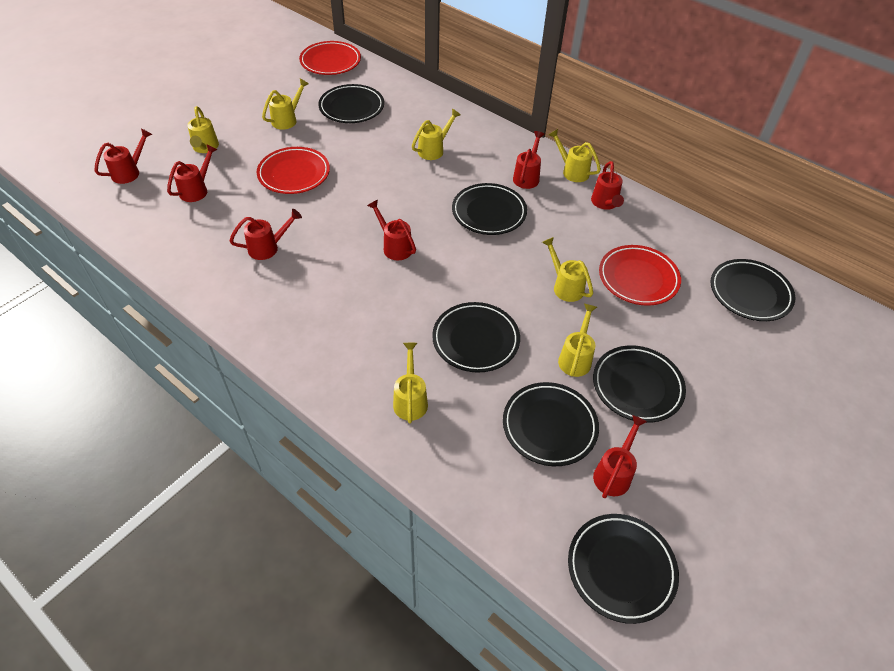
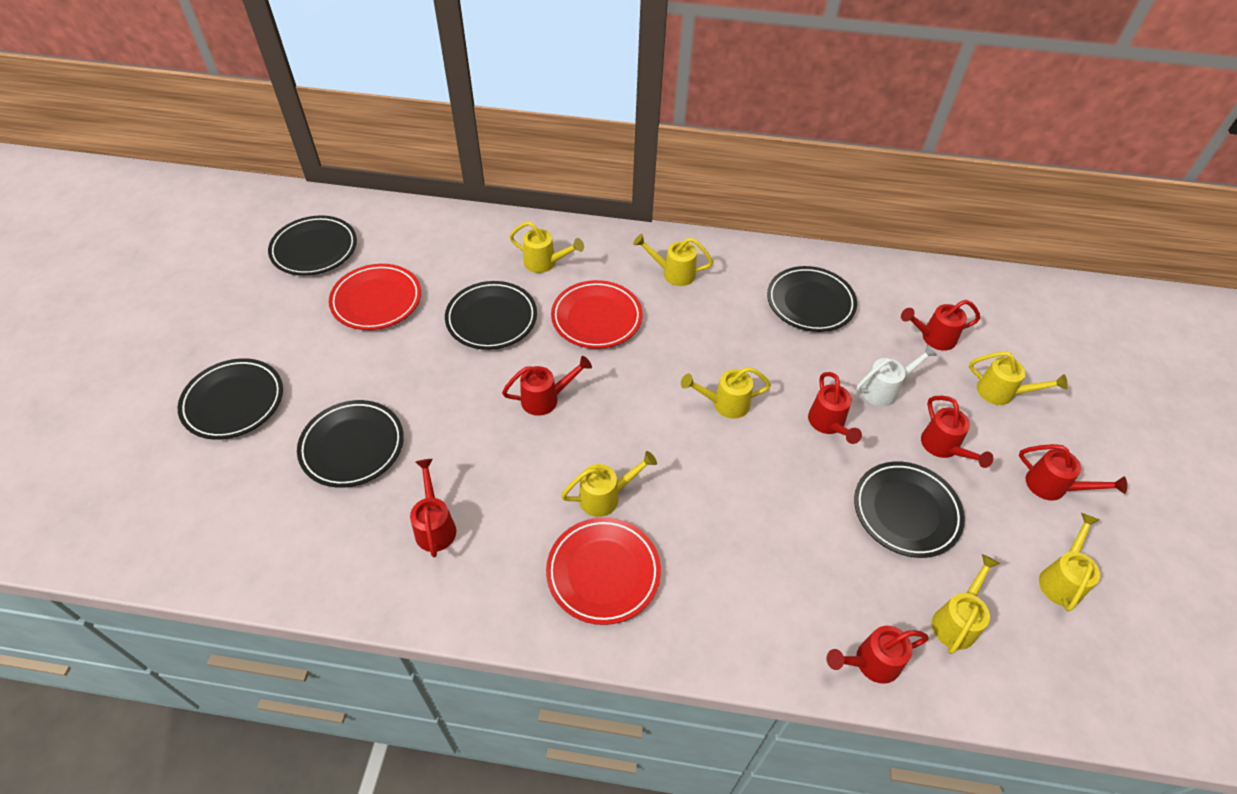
black plate: 7 -> 6
white watering can: 0 -> 1

